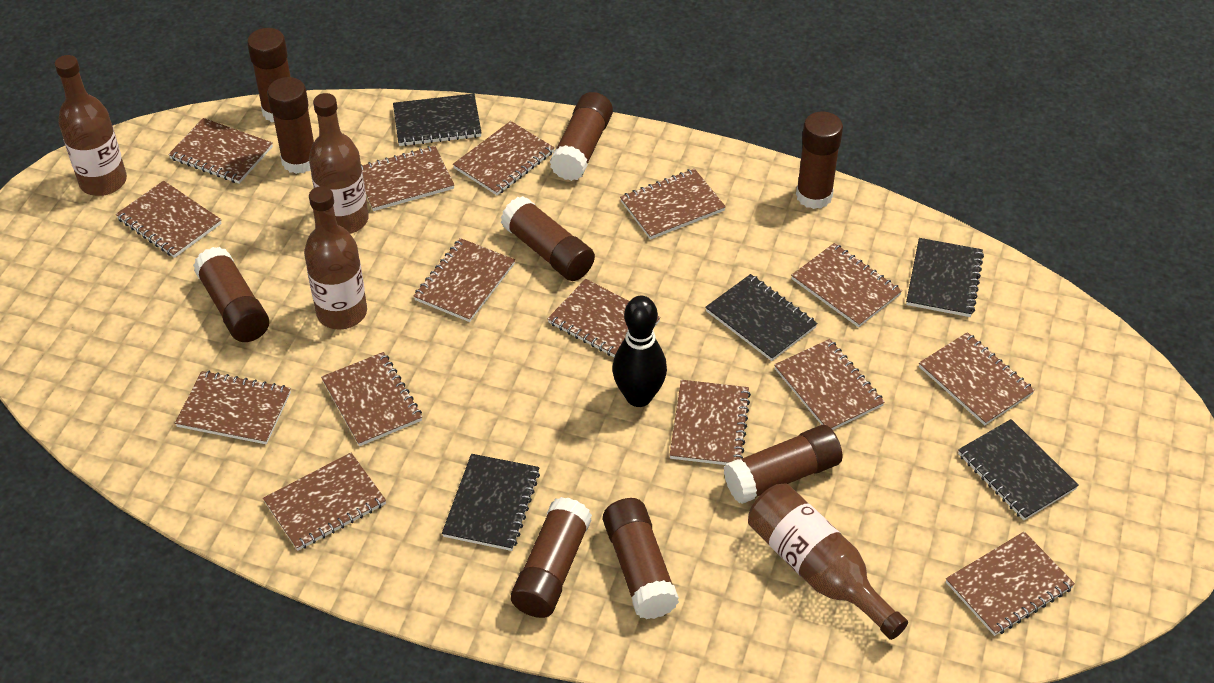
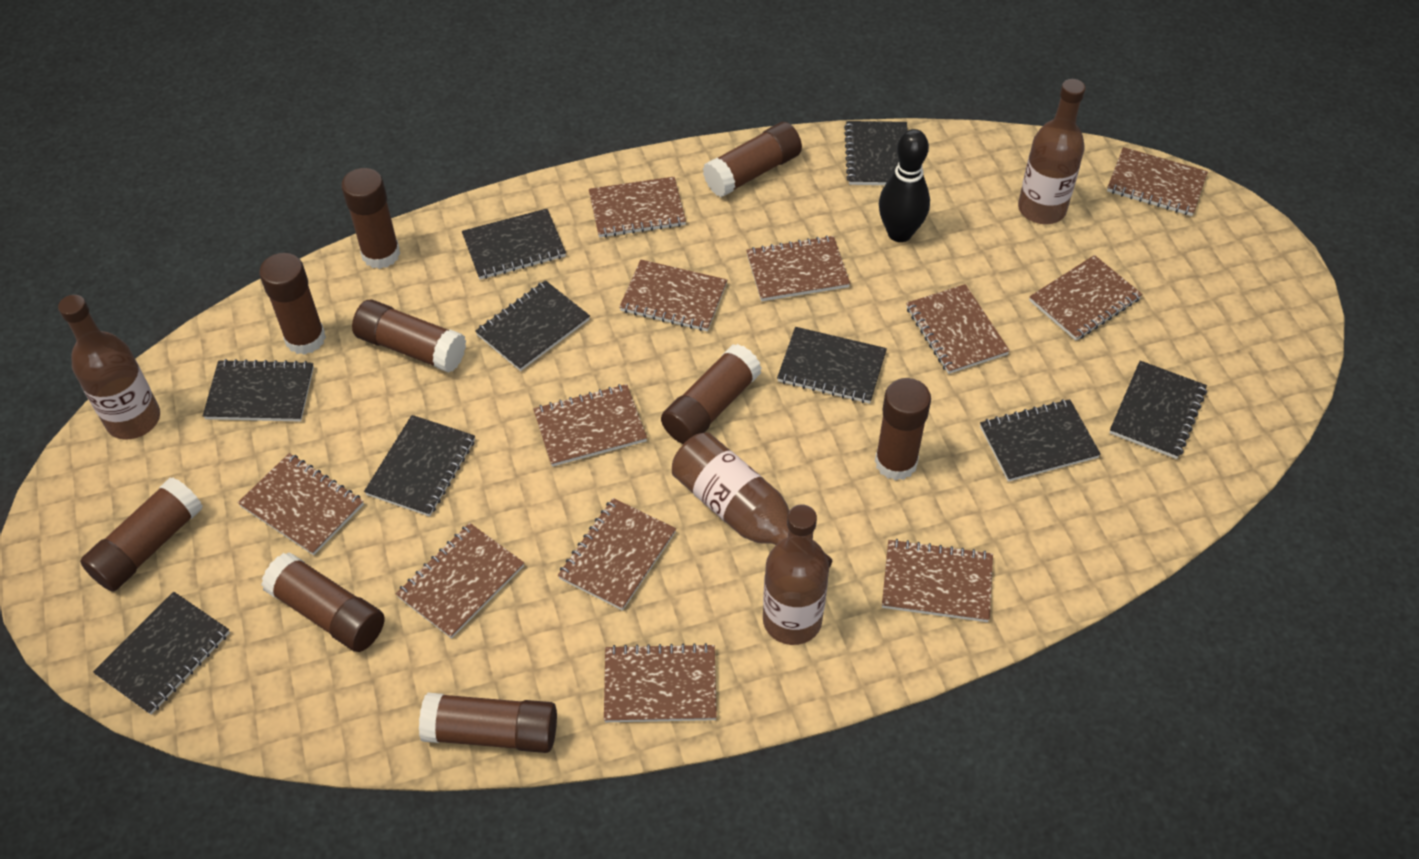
black notebook: 5 -> 9
brown notebook: 15 -> 12

